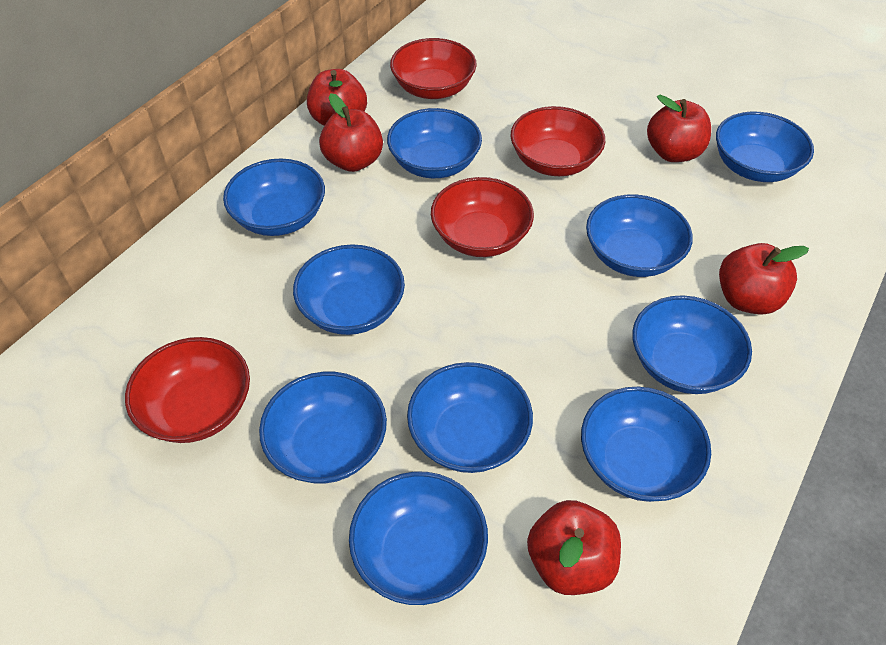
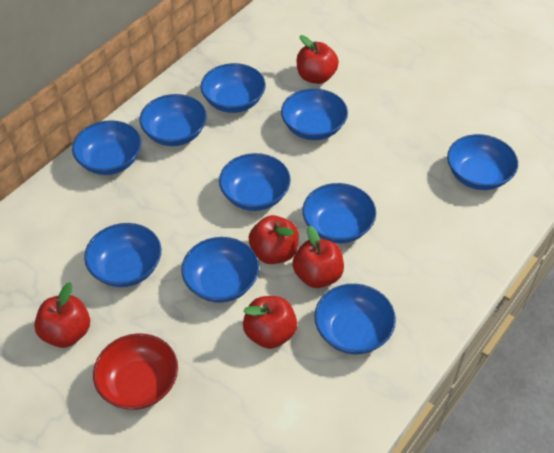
red bowl: 4 -> 1

